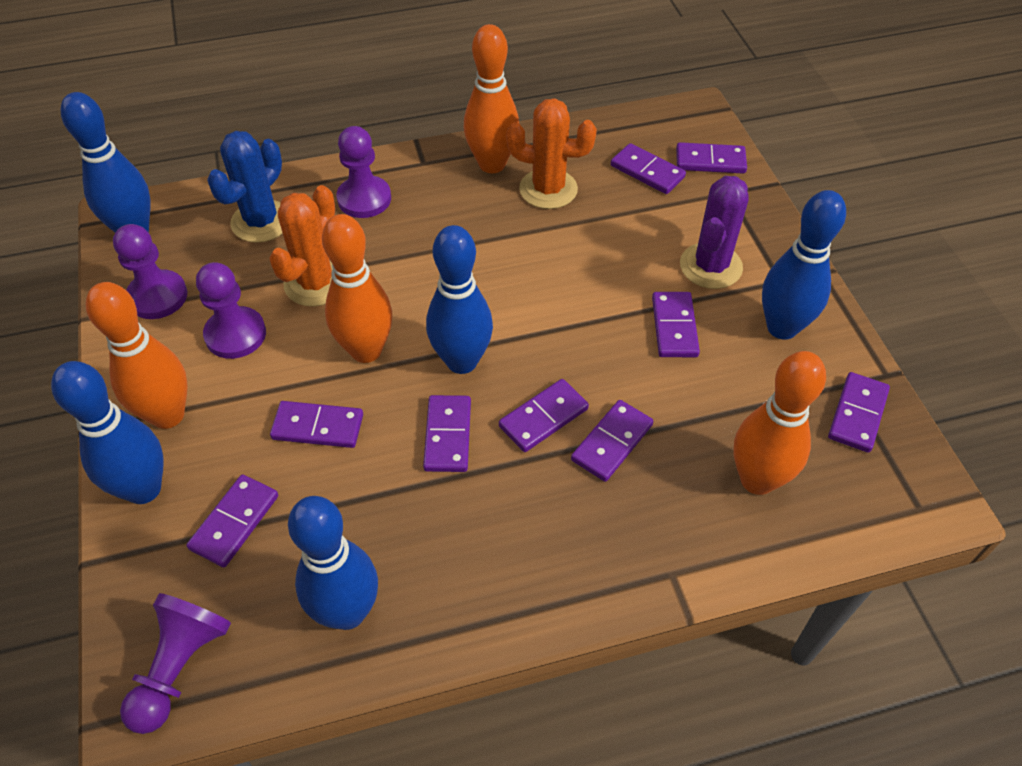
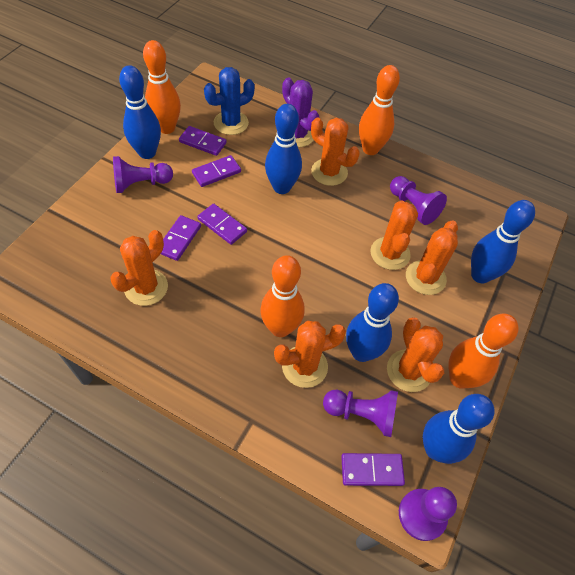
orange cactus: 2 -> 6
purple domino: 9 -> 5

